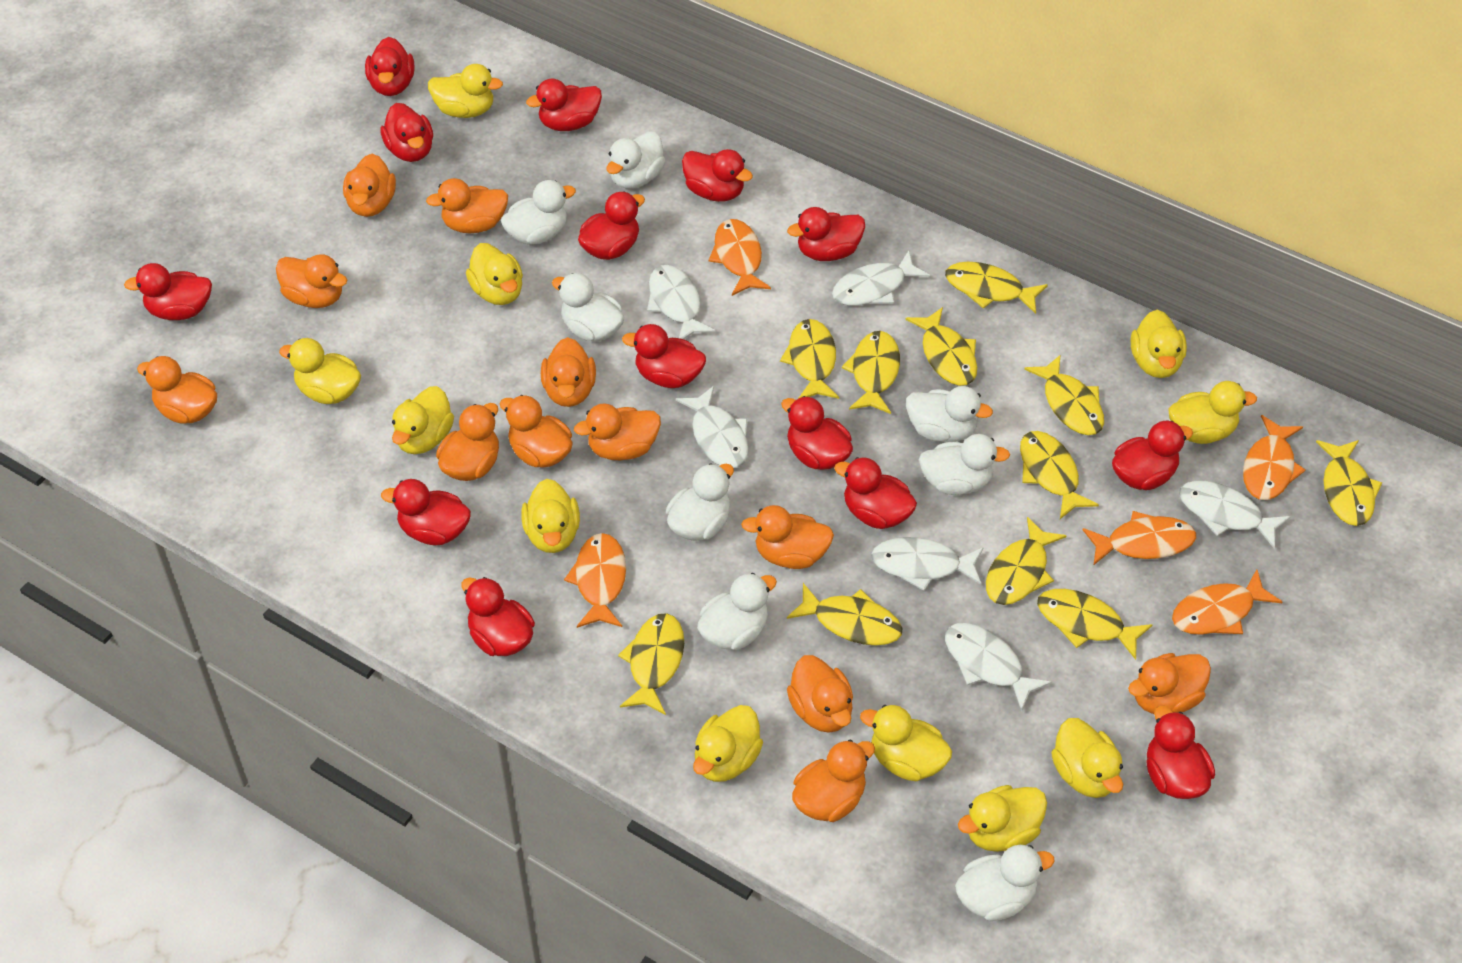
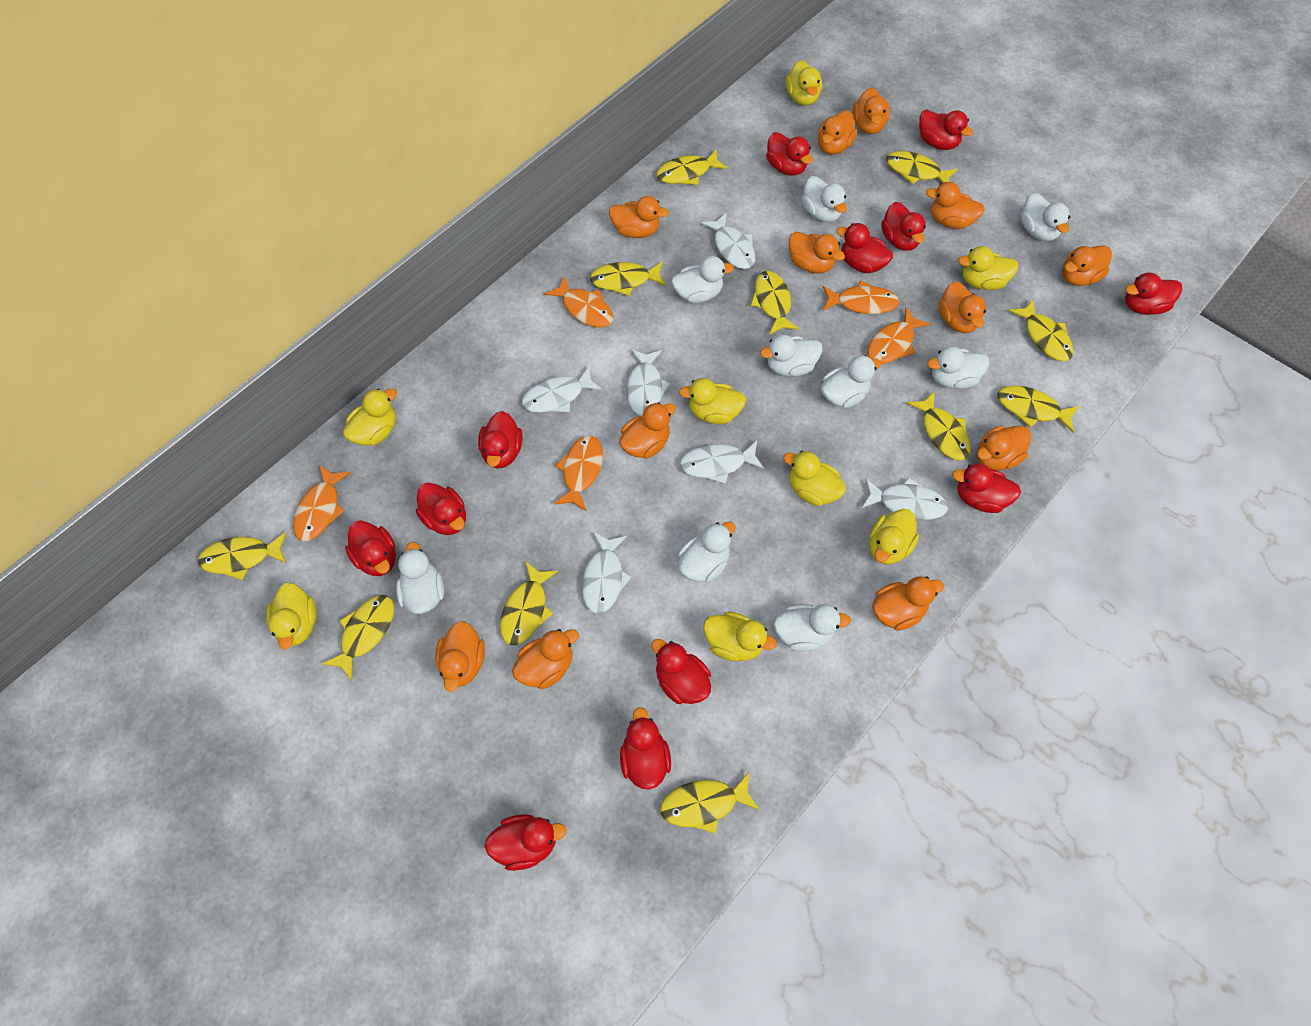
red duck: 14 -> 12
white duck: 8 -> 9
yellow duck: 11 -> 8

